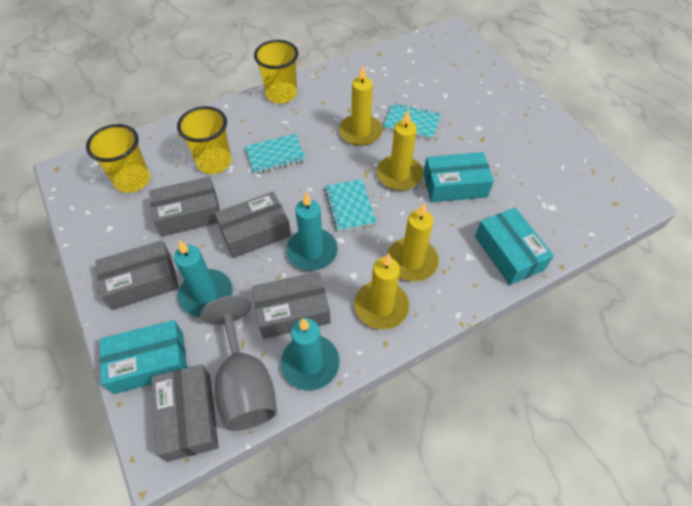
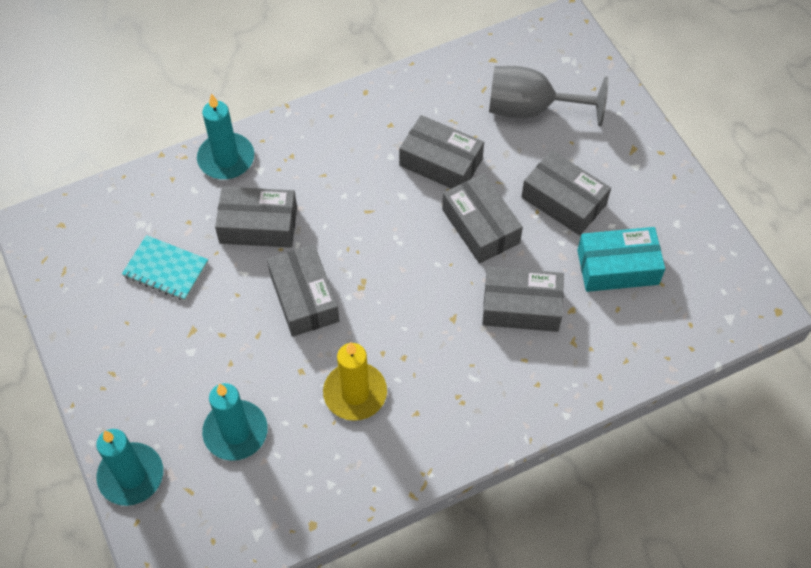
grey box: 5 -> 6
turquoise box: 3 -> 1
turquoise notebook: 3 -> 1
yellow candle: 4 -> 1
yellow cup: 3 -> 0

